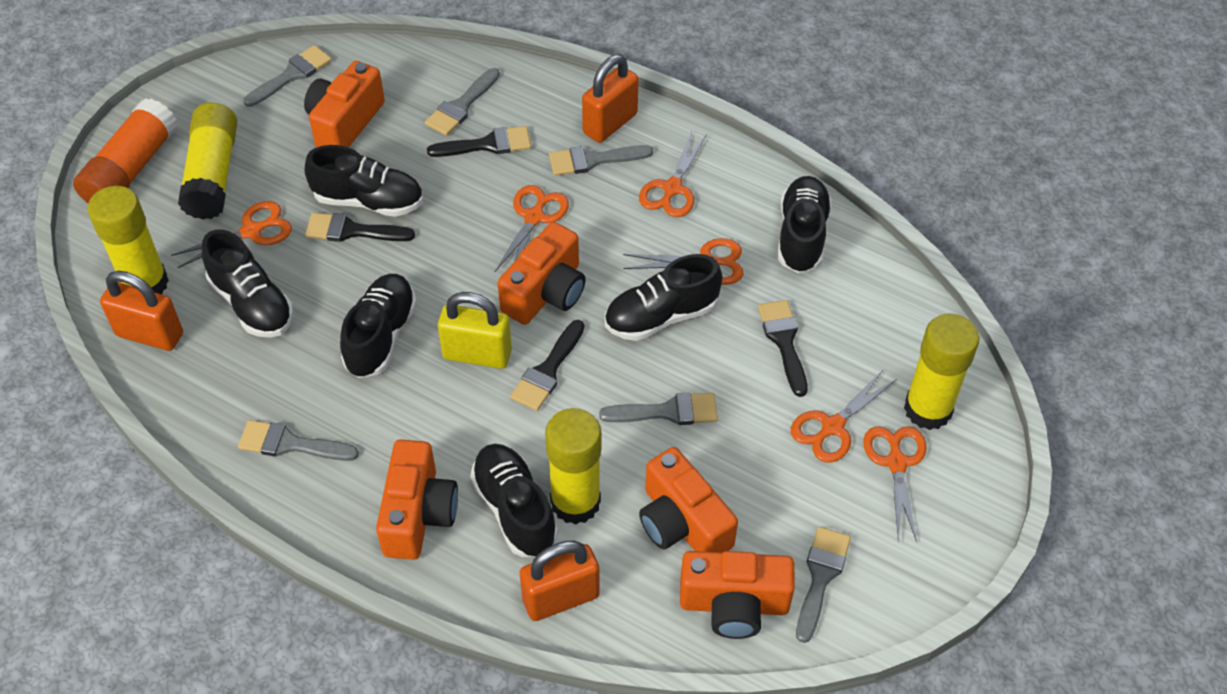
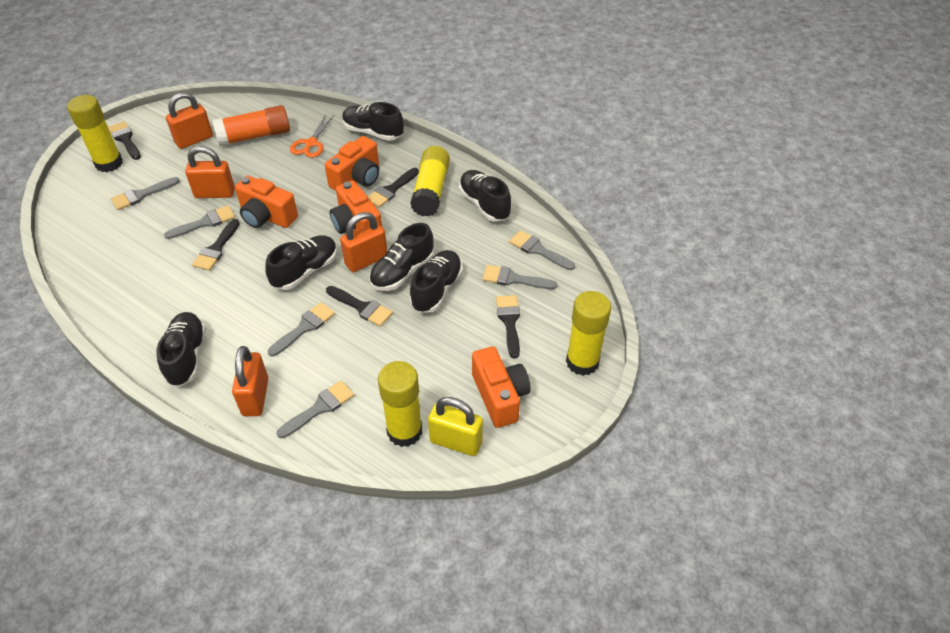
black brush: 4 -> 5
orange camera: 5 -> 4
orange padlock: 3 -> 4
orange scissors: 6 -> 1

